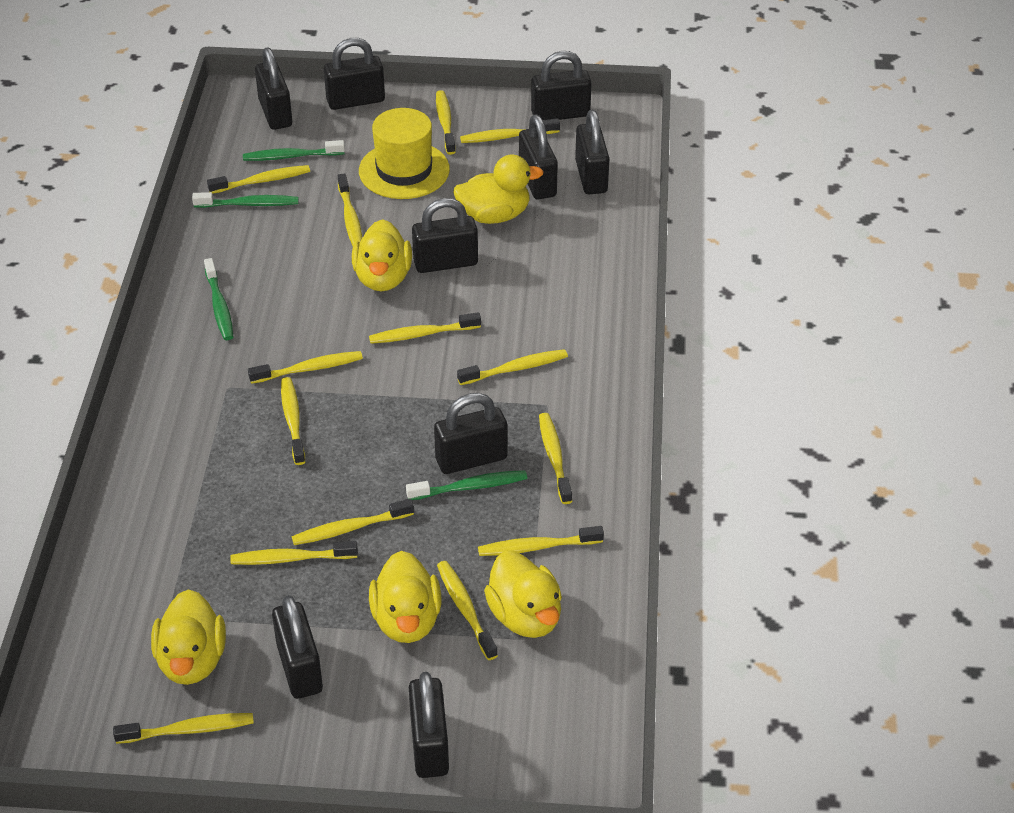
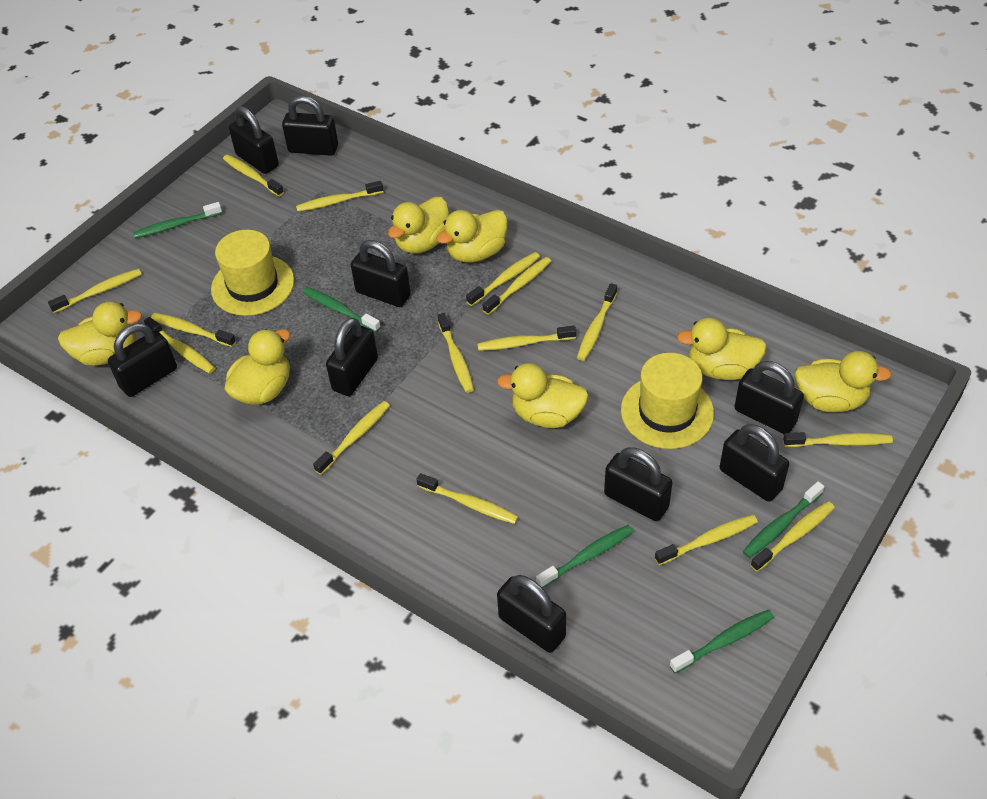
green toothbrush: 4 -> 5
yellow duck: 5 -> 7
yellow hat: 1 -> 2
yellow toothbrush: 14 -> 15

